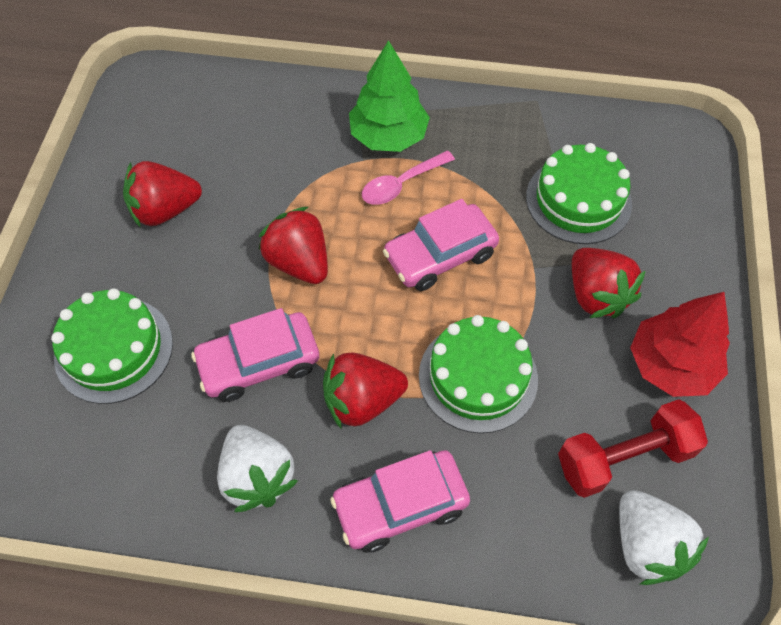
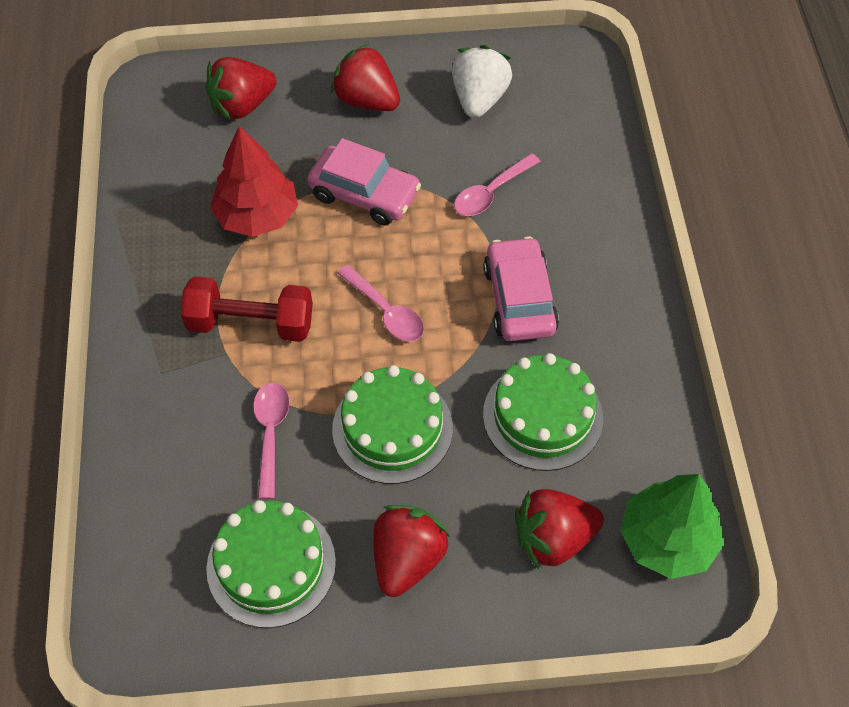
pink car: 3 -> 2
pink spoon: 1 -> 3
white strawberry: 2 -> 1

